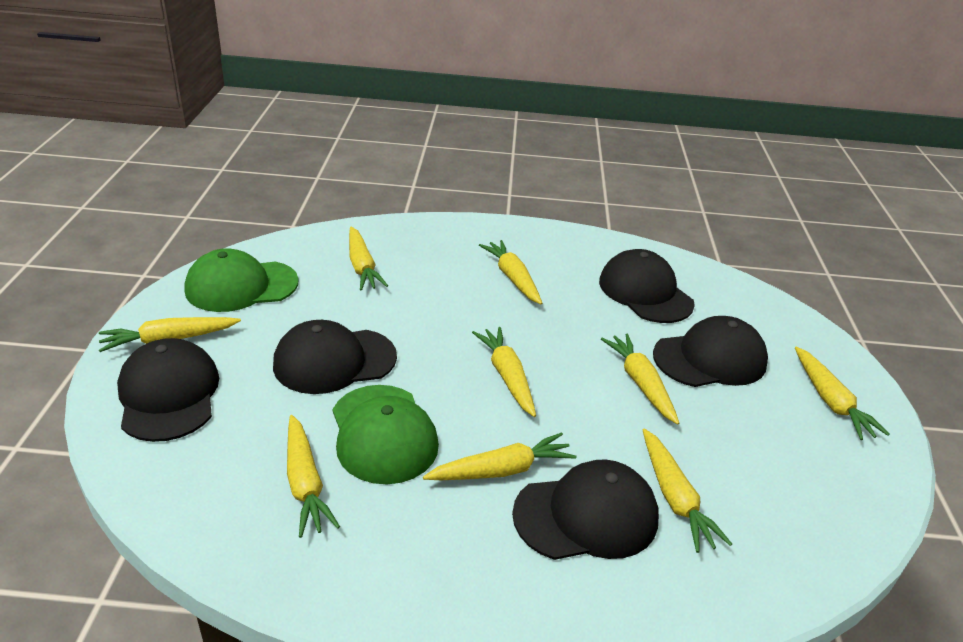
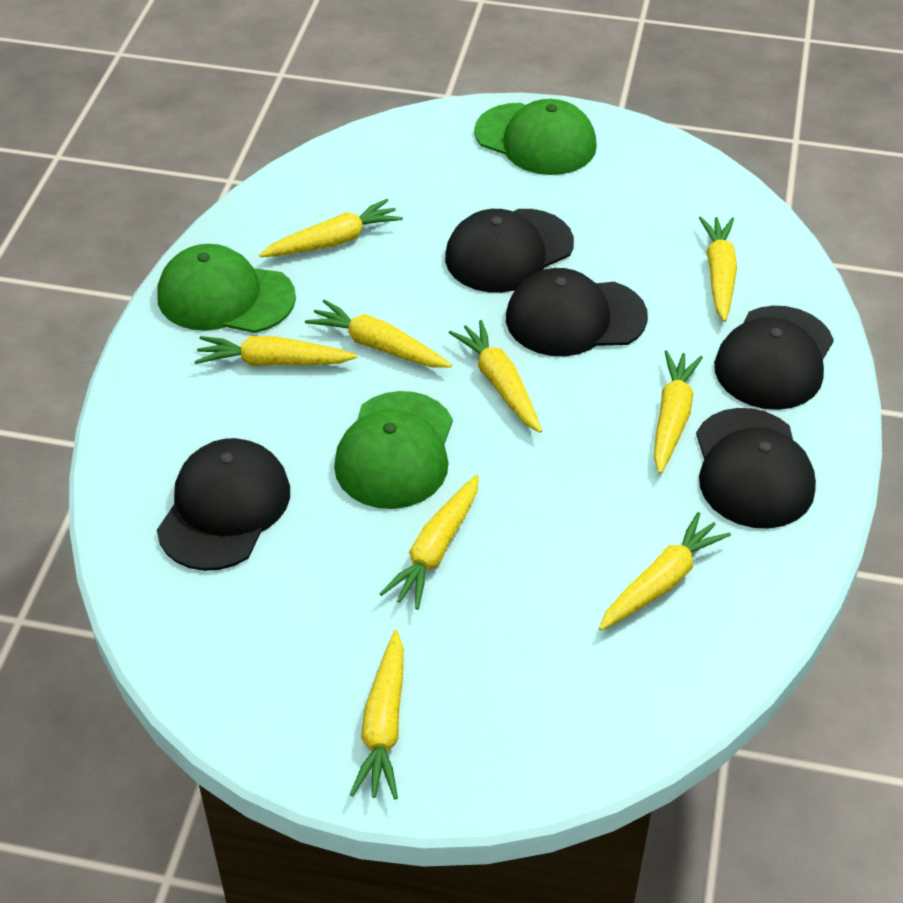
green cap: 2 -> 3

